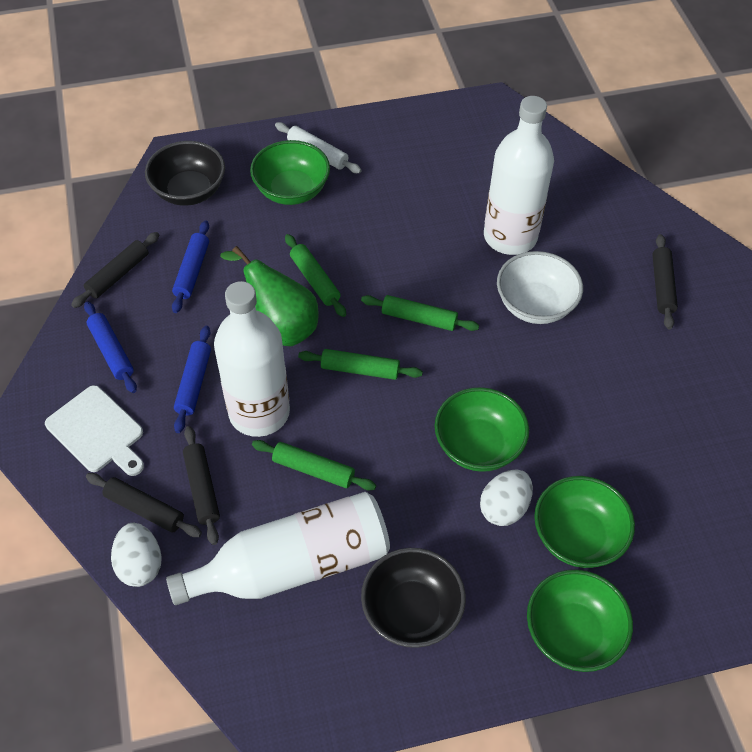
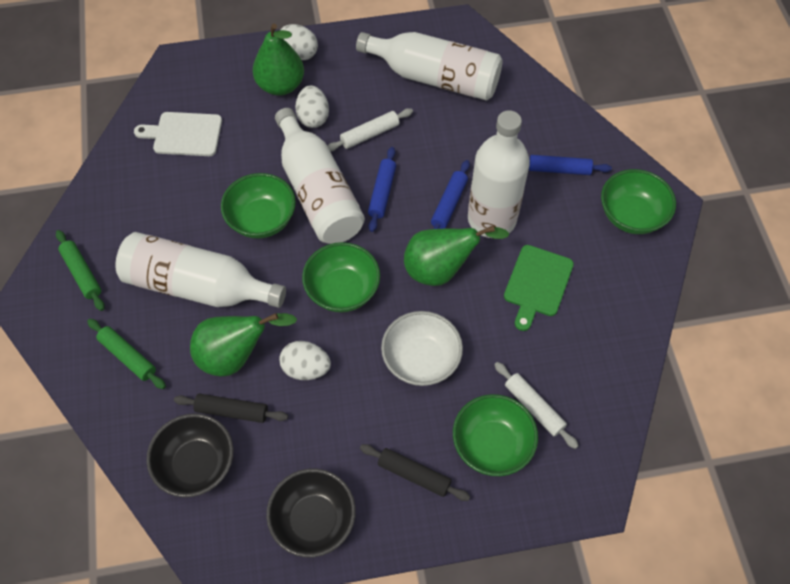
black rolling pin: 4 -> 2
green cutting board: 0 -> 1
green pear: 1 -> 3
green rolling pin: 4 -> 2
white bottle: 3 -> 4
white egg: 2 -> 3
white rolling pin: 1 -> 2

